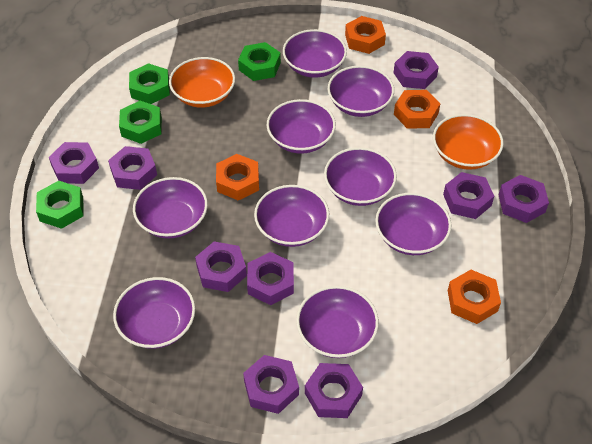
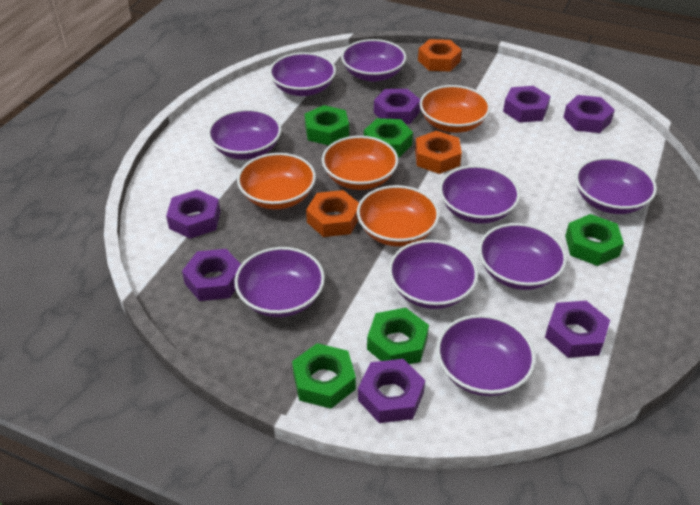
green nut: 4 -> 5
orange bowl: 2 -> 4
orange nut: 4 -> 3
purple nut: 9 -> 7

